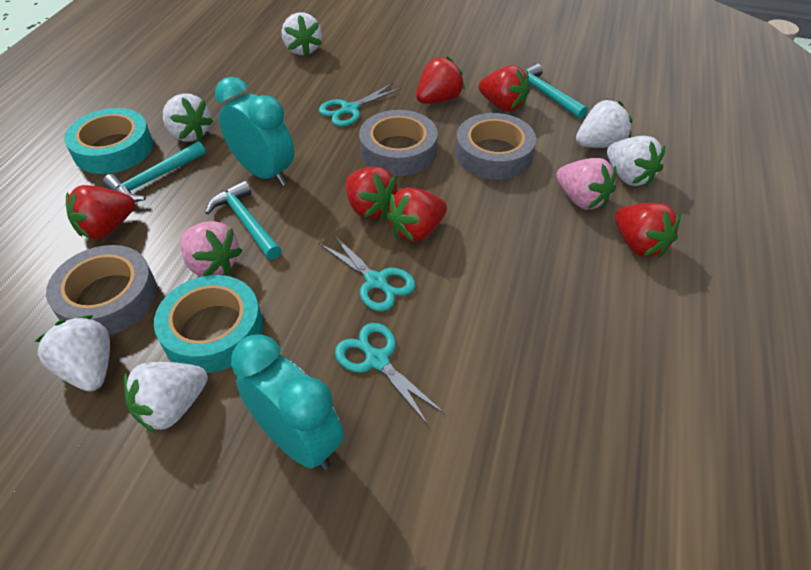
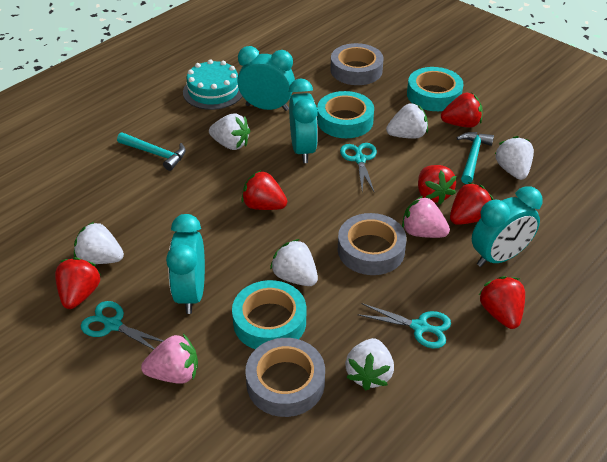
turquoise cake: 0 -> 1
turquoise clock: 2 -> 4
turquoise hammer: 3 -> 2
turquoise tape: 2 -> 3

